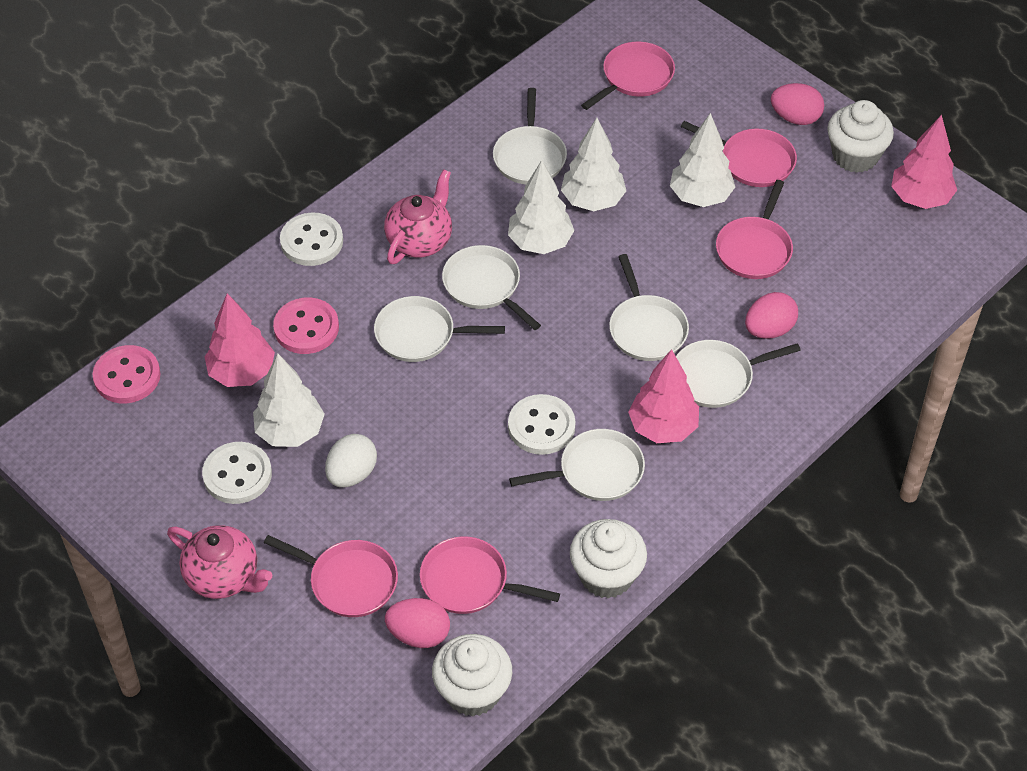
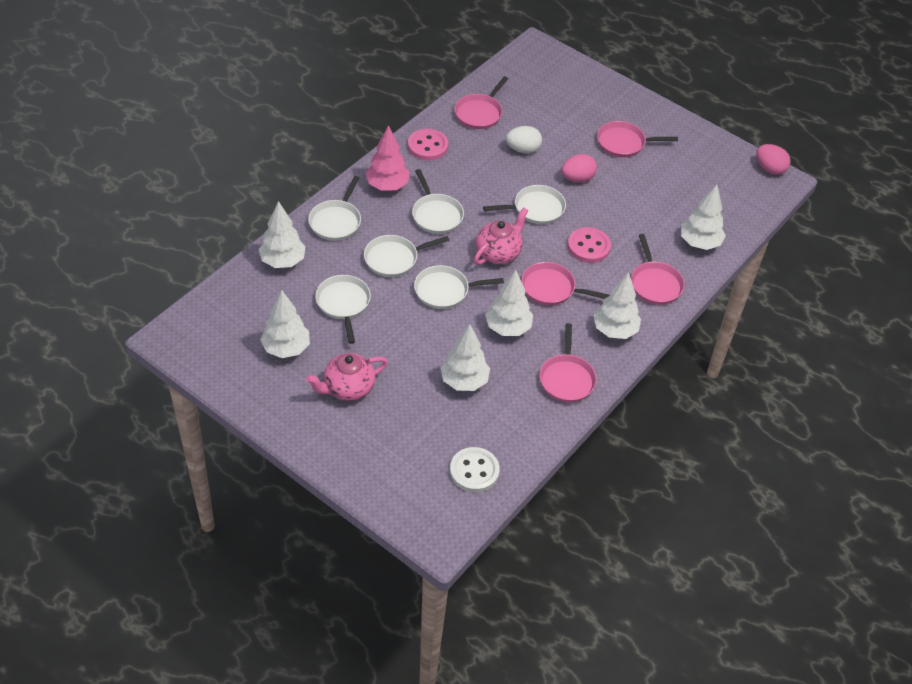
pink egg: 3 -> 2
pink tree: 3 -> 1
white button: 3 -> 1
white cupcake: 3 -> 0
white tree: 4 -> 6

